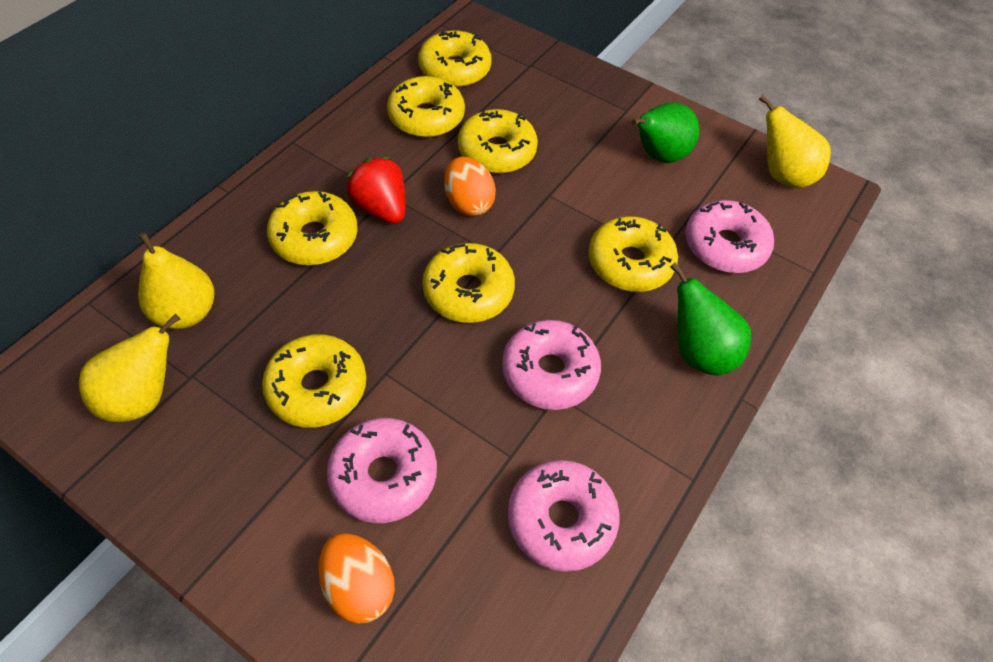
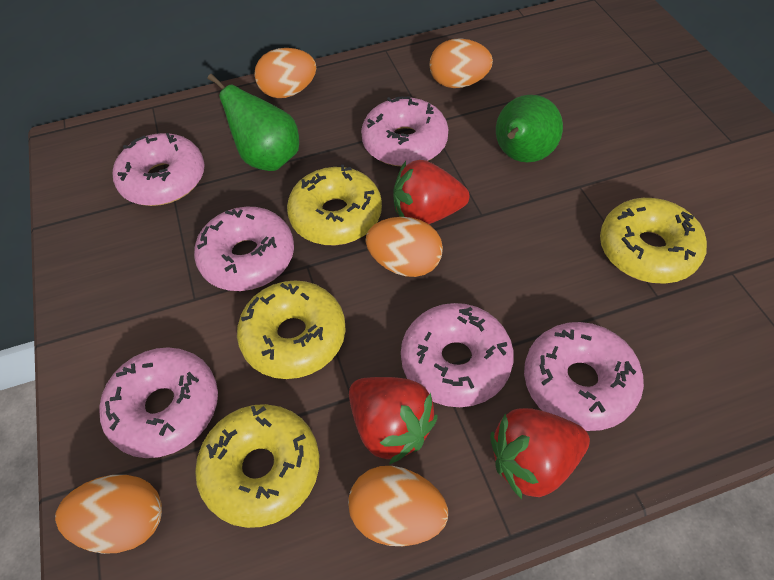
orange egg: 2 -> 5
pink donut: 4 -> 6
red strawberry: 1 -> 3
yellow donut: 7 -> 4
yellow pear: 3 -> 0

